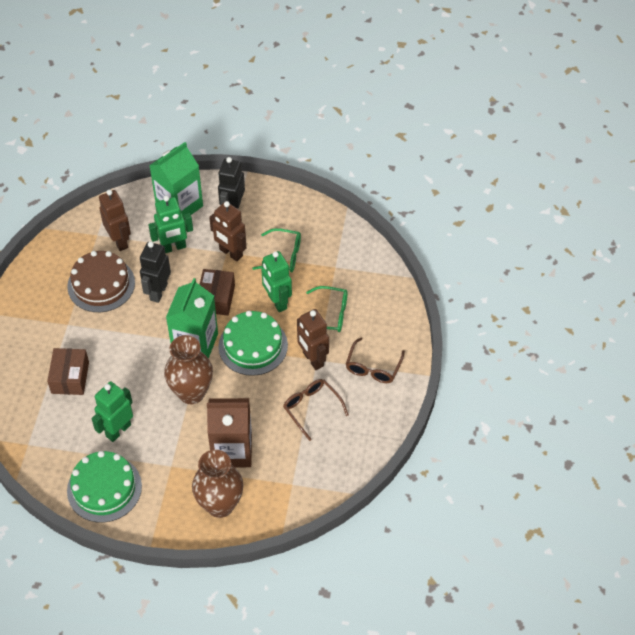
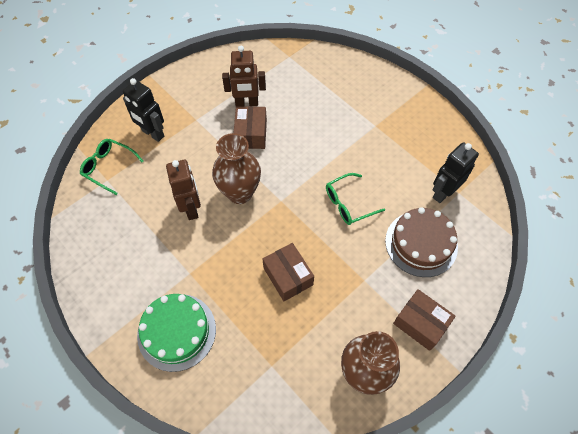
brown box: 2 -> 3
brown carton: 1 -> 0
brown glasses: 2 -> 0
brown robot: 3 -> 2
green cake: 2 -> 1
green carton: 2 -> 0
green robot: 3 -> 0

